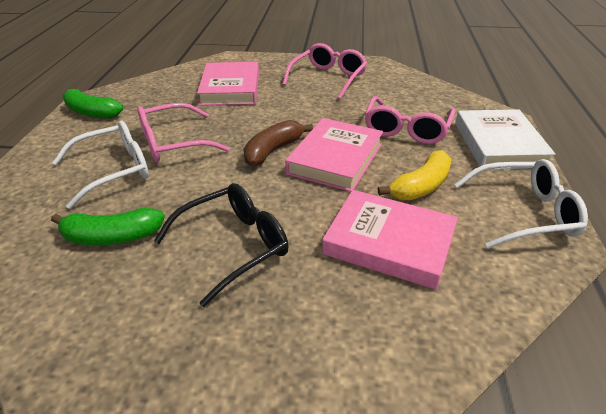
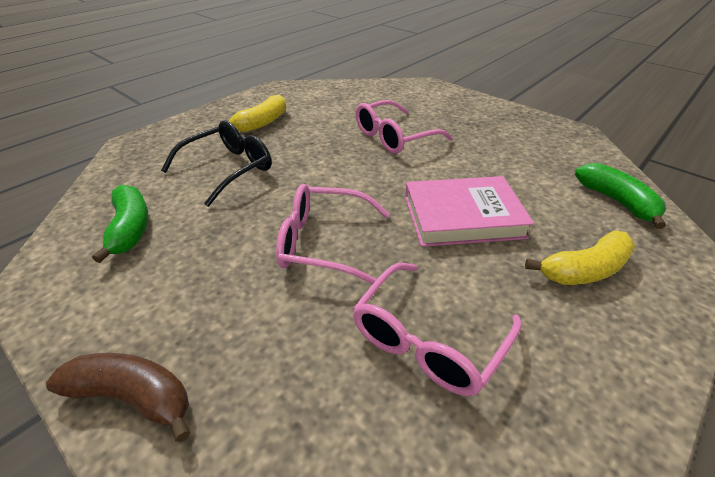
pink book: 3 -> 1
white book: 1 -> 0
white glasses: 2 -> 0
yellow banana: 1 -> 2

